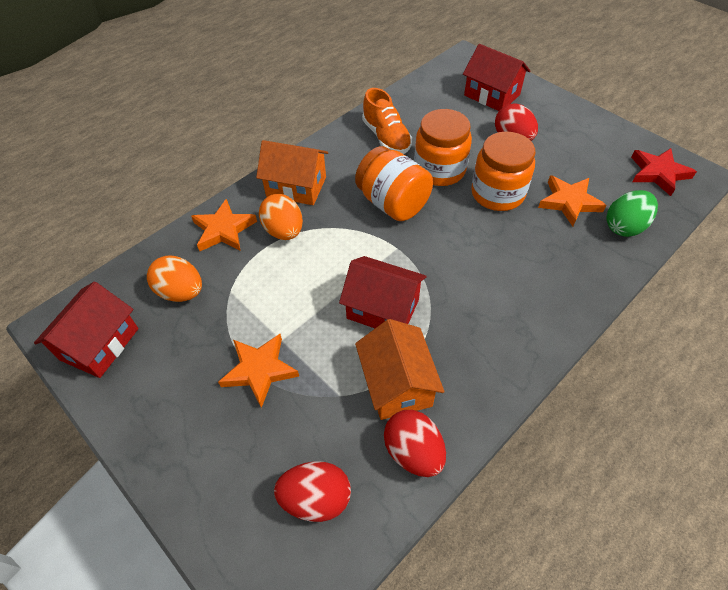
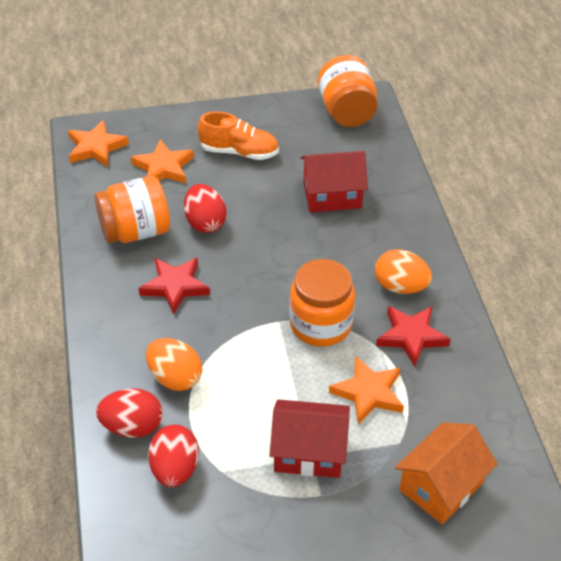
green egg: 1 -> 0
orange house: 2 -> 1
red house: 3 -> 2
red star: 1 -> 2

